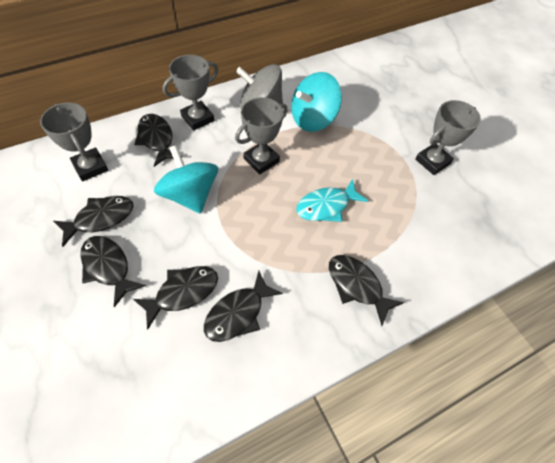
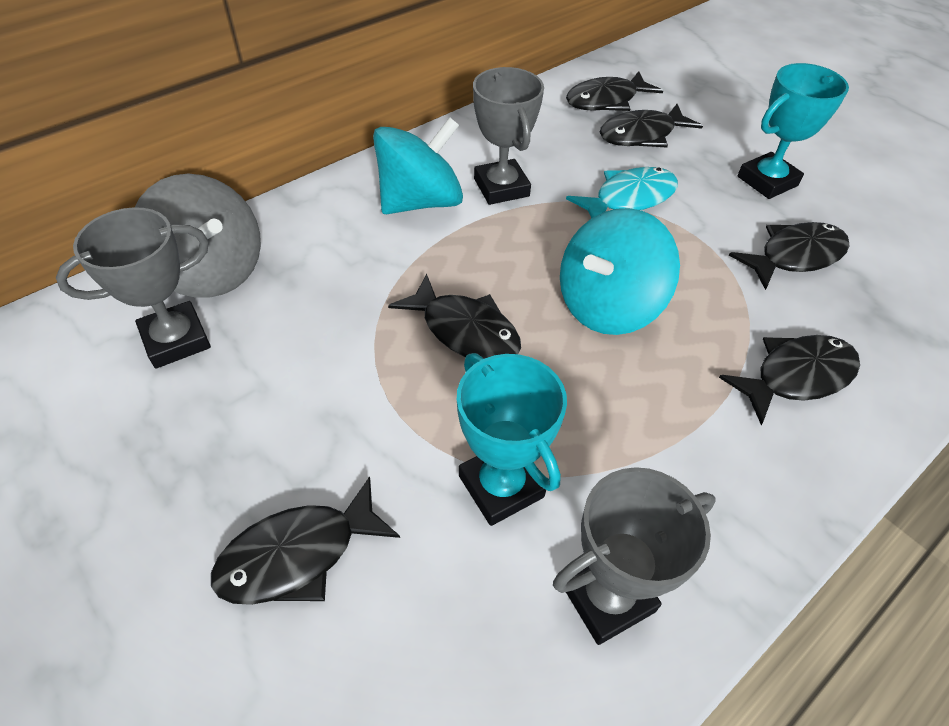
grey trophy: 4 -> 3
turquoise trophy: 0 -> 2

